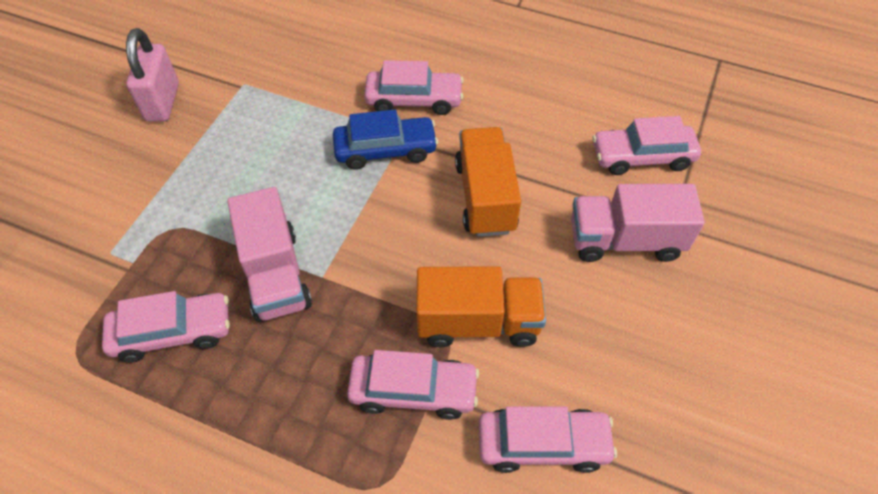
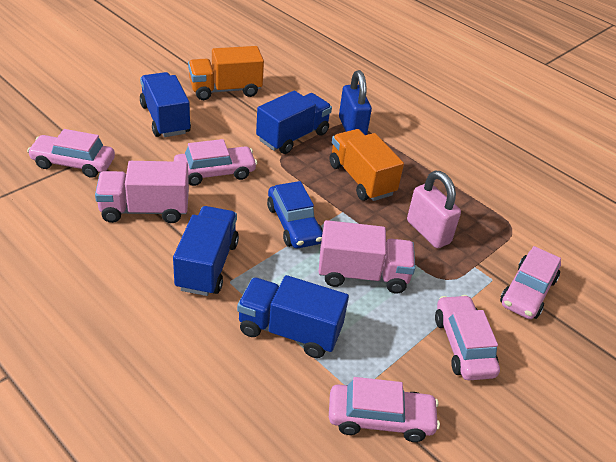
blue padlock: 0 -> 1
blue truck: 0 -> 4

